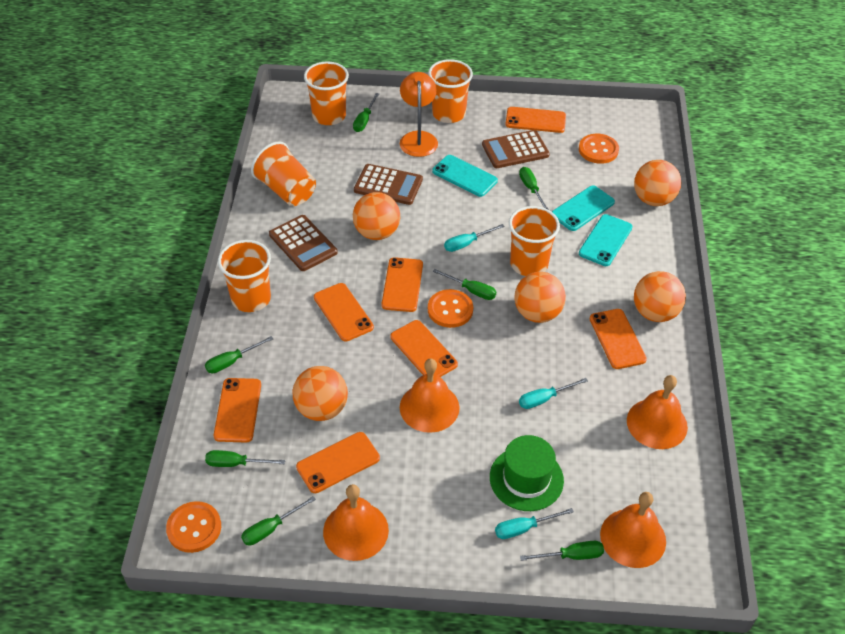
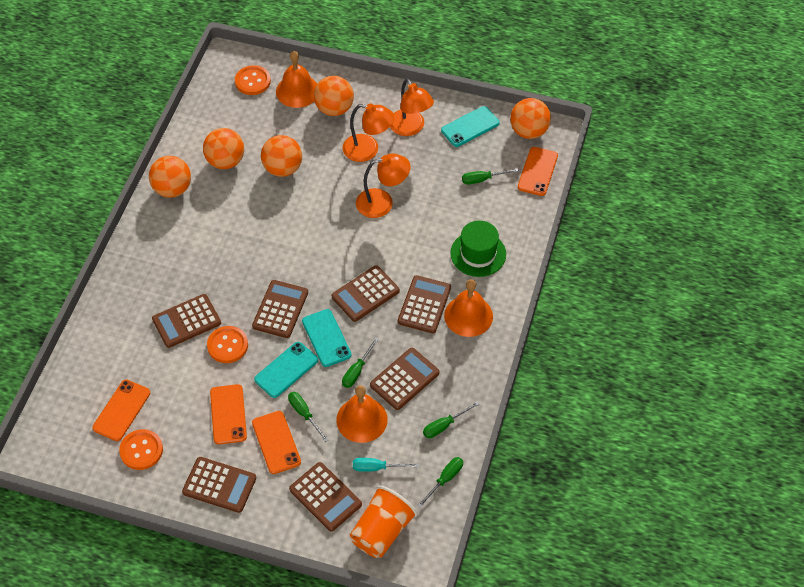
brown calculator: 3 -> 7
green screwdriver: 7 -> 5
orange bell: 4 -> 3
orange cup: 5 -> 1
orange lamp: 1 -> 3
orange phone: 7 -> 4
turquoise screwdriver: 3 -> 1

